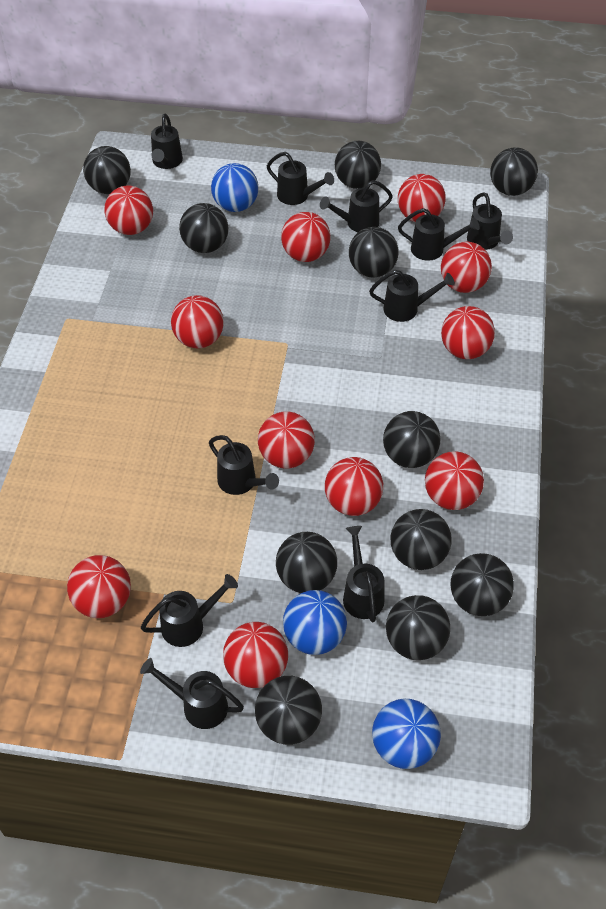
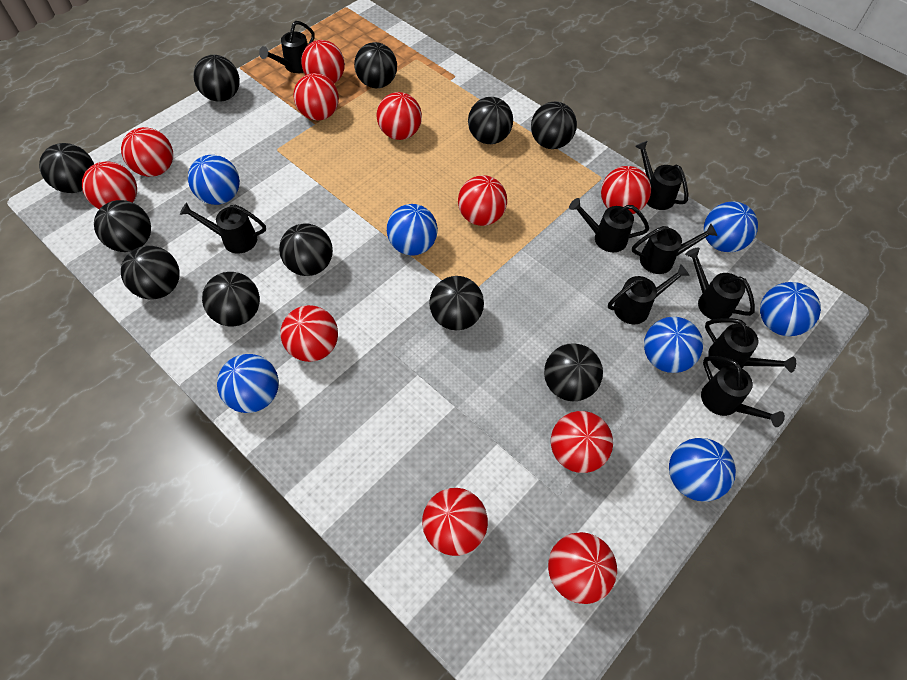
black watering can: 10 -> 9
blue ball: 3 -> 7

